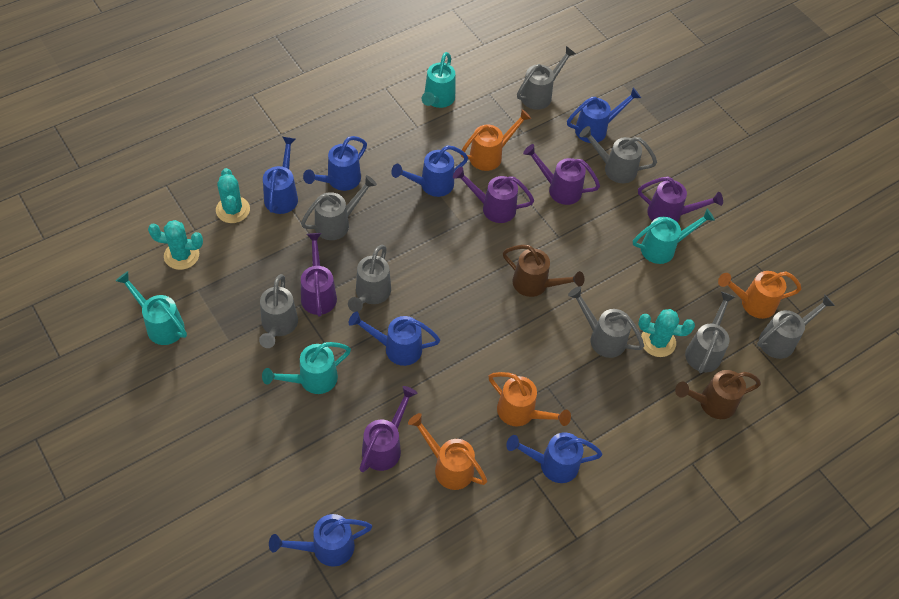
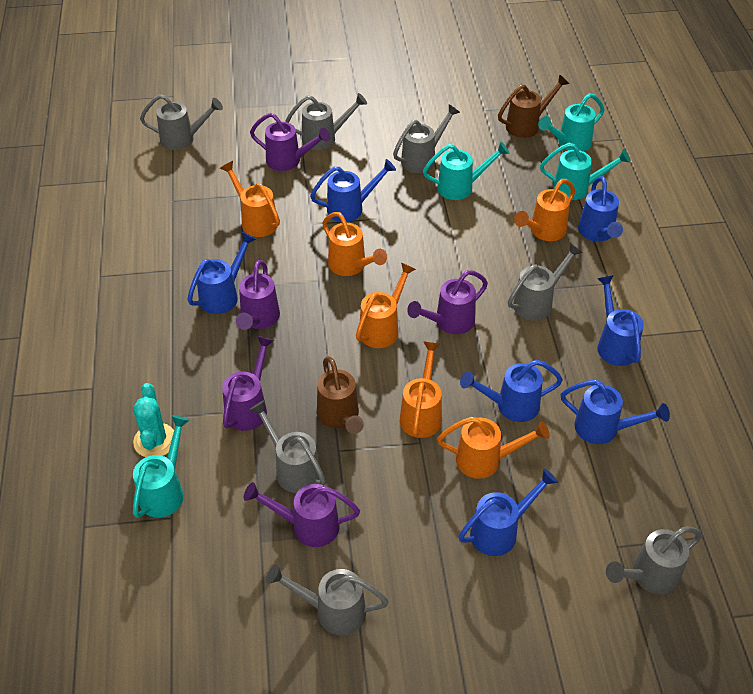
grey watering can: 8 -> 7
orange watering can: 4 -> 6
turquoise cactus: 3 -> 1

